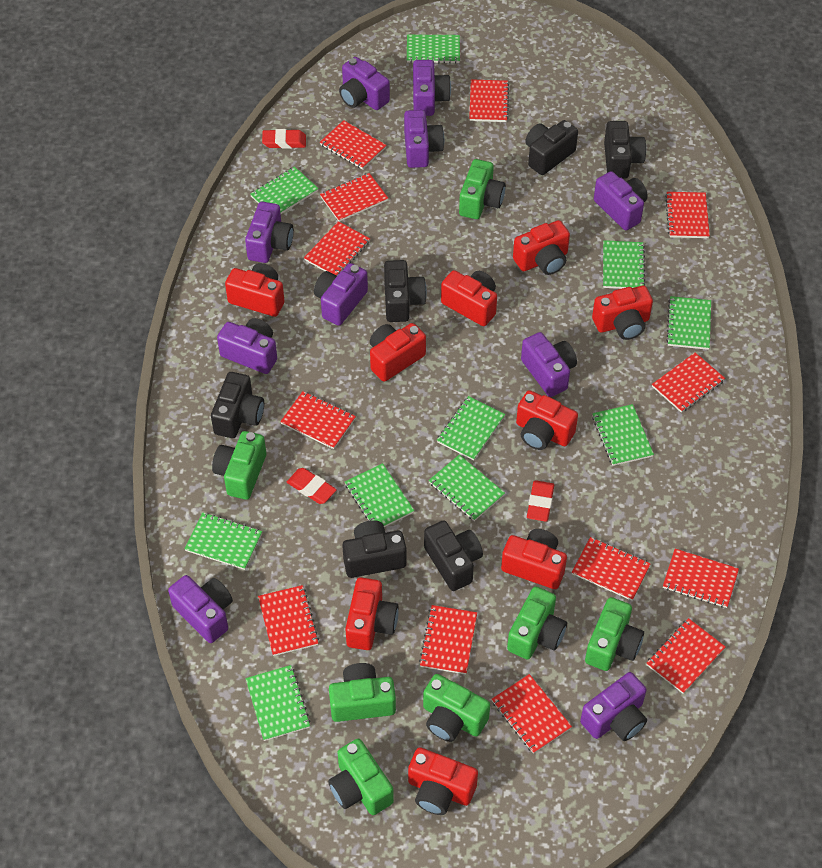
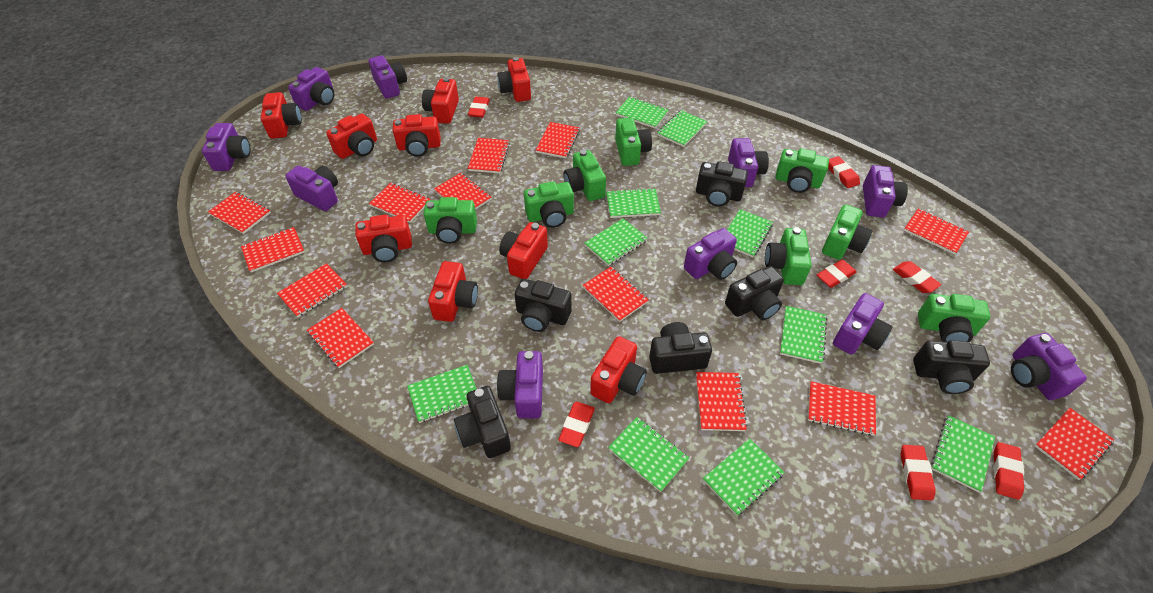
green camera: 7 -> 8
red eraser: 3 -> 7

